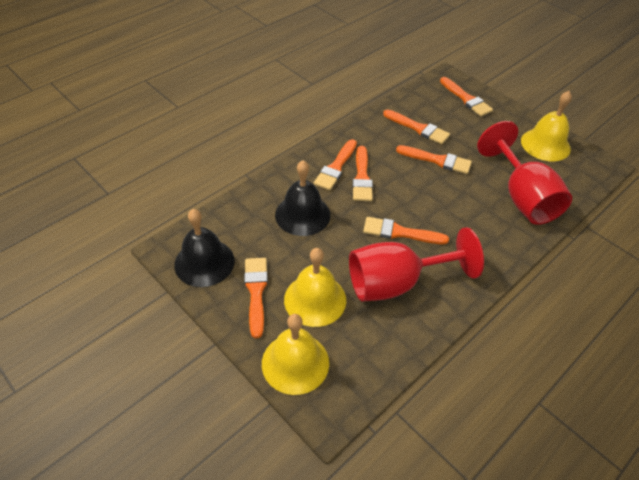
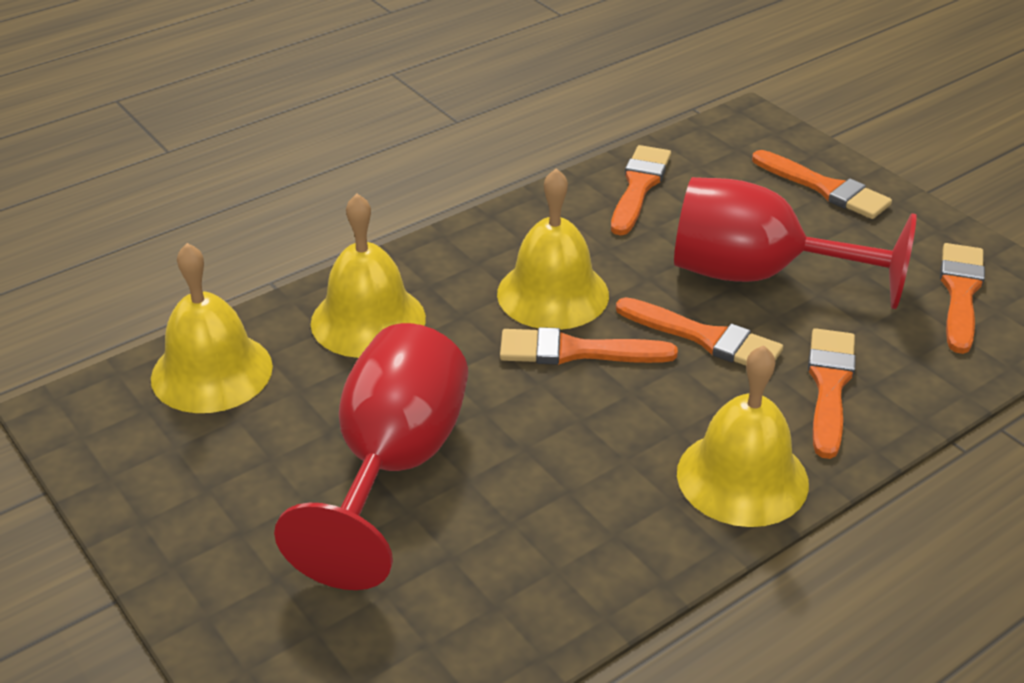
black bell: 2 -> 0
orange brush: 7 -> 6
yellow bell: 3 -> 4

